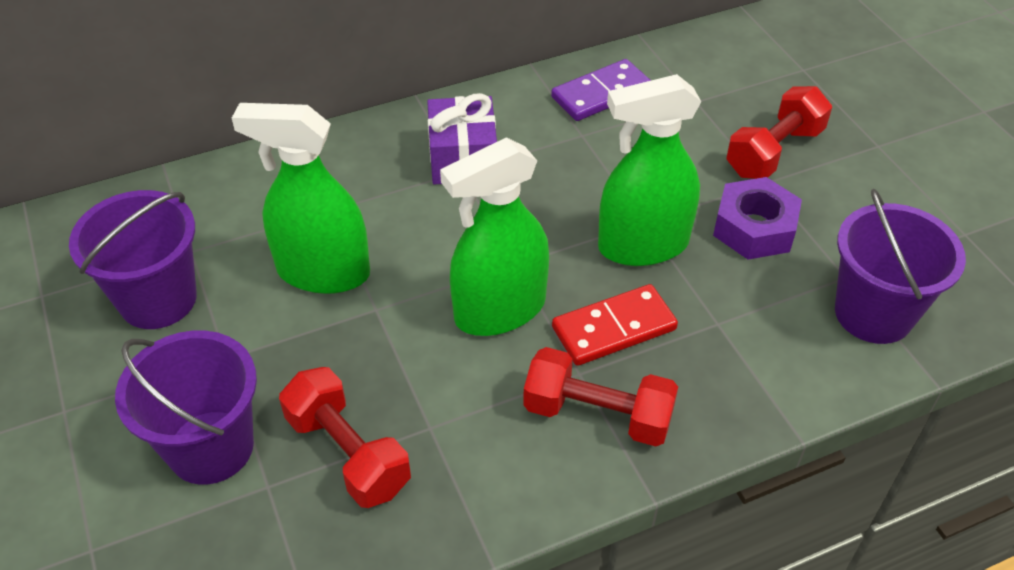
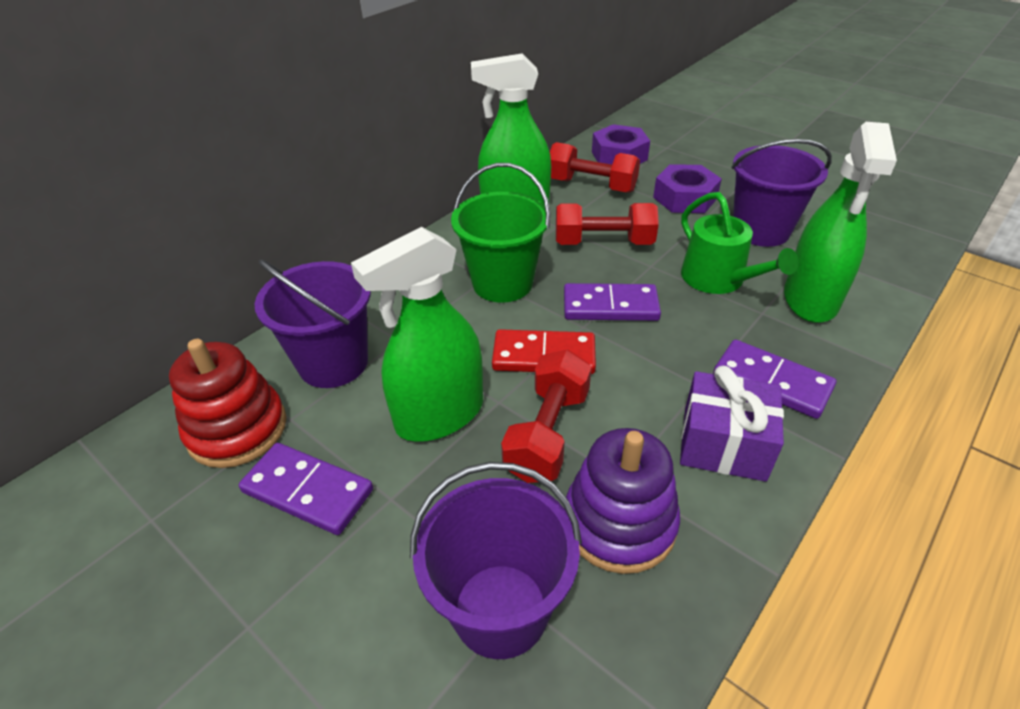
green bucket: 0 -> 1
green watering can: 0 -> 1
purple domino: 1 -> 3
purple nut: 1 -> 2
purple stacking toy: 0 -> 1
red stacking toy: 0 -> 1

